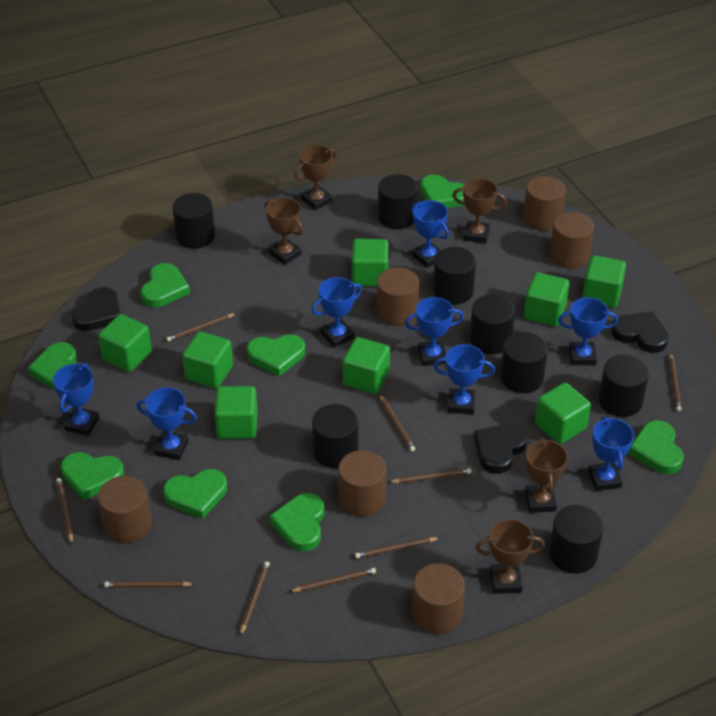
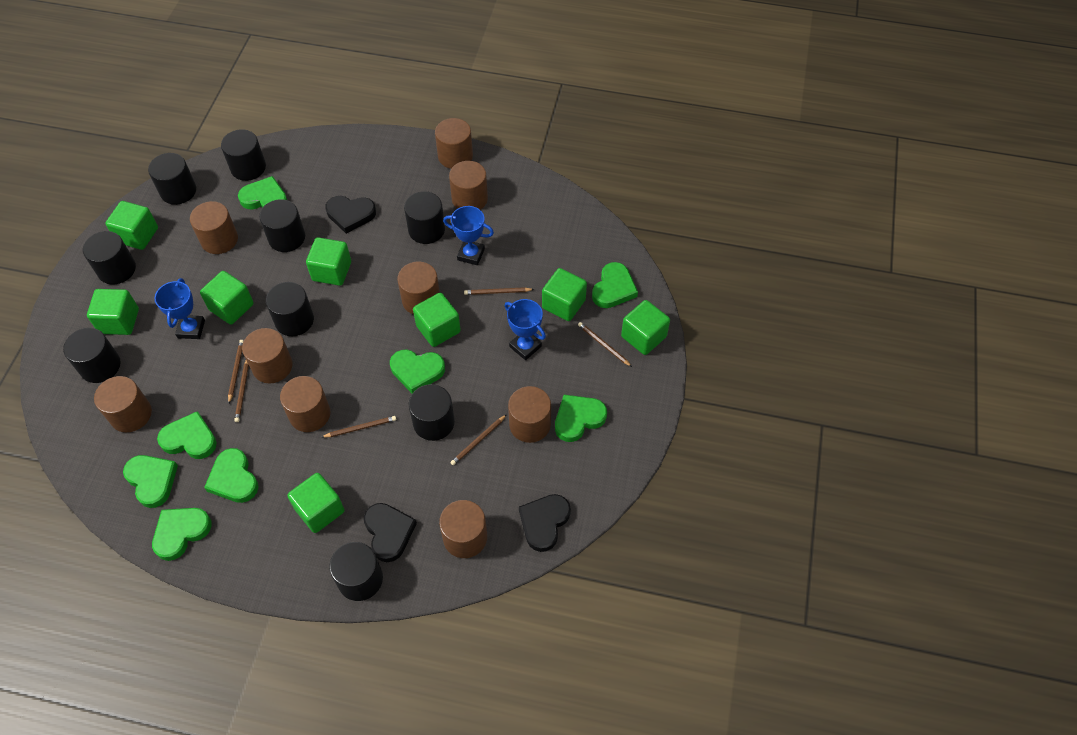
black cylinder: 8 -> 9
blue trophy: 8 -> 3
brown cylinder: 6 -> 9
brown pencil: 9 -> 6
brown trophy: 5 -> 0

